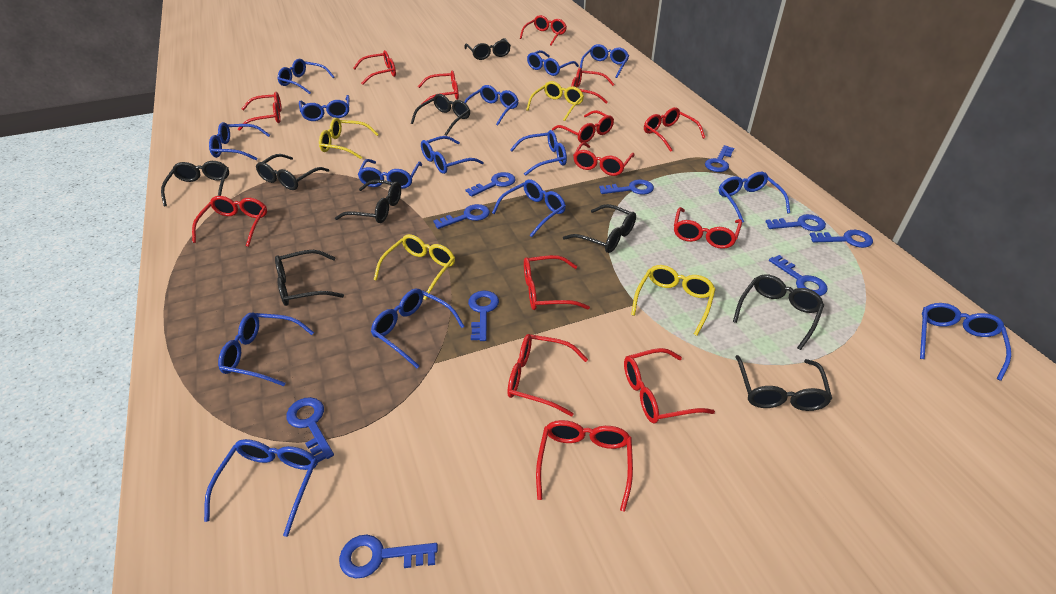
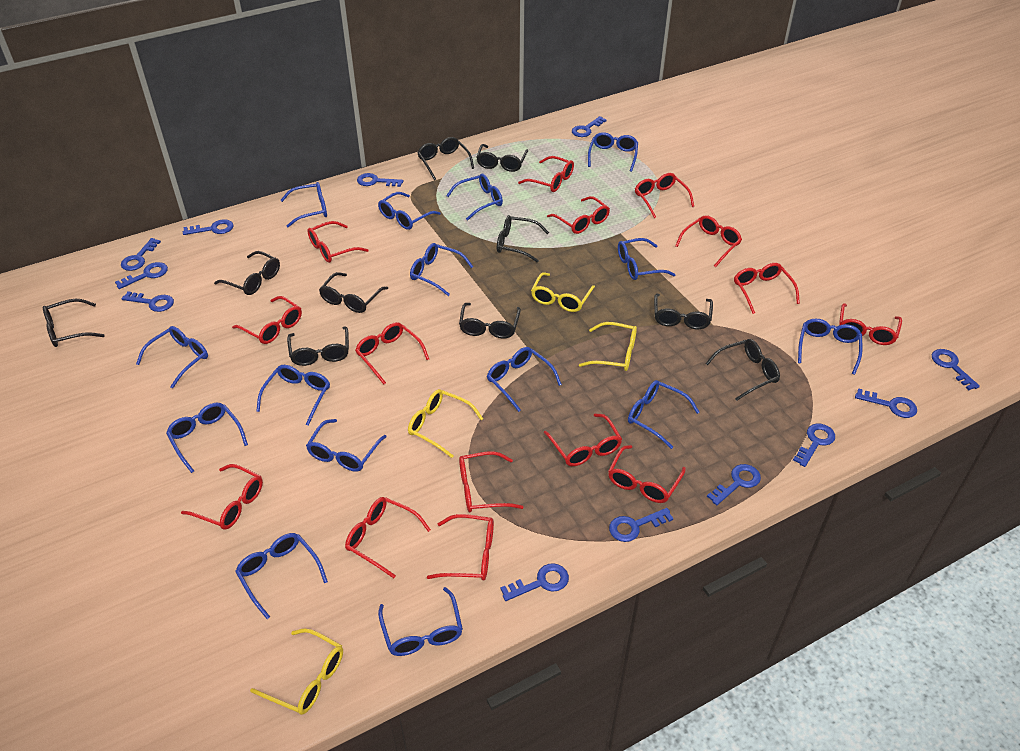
black glasses: 9 -> 10
blue key: 10 -> 12
red glasses: 14 -> 15

